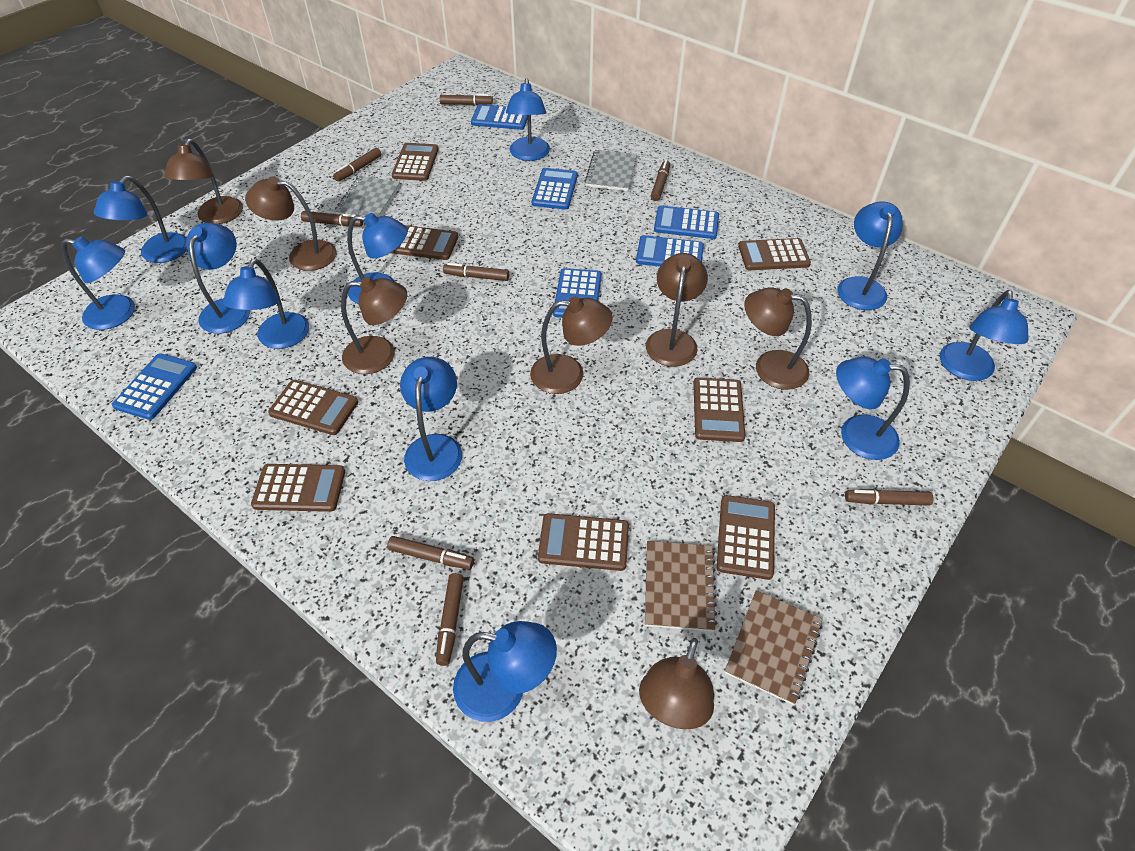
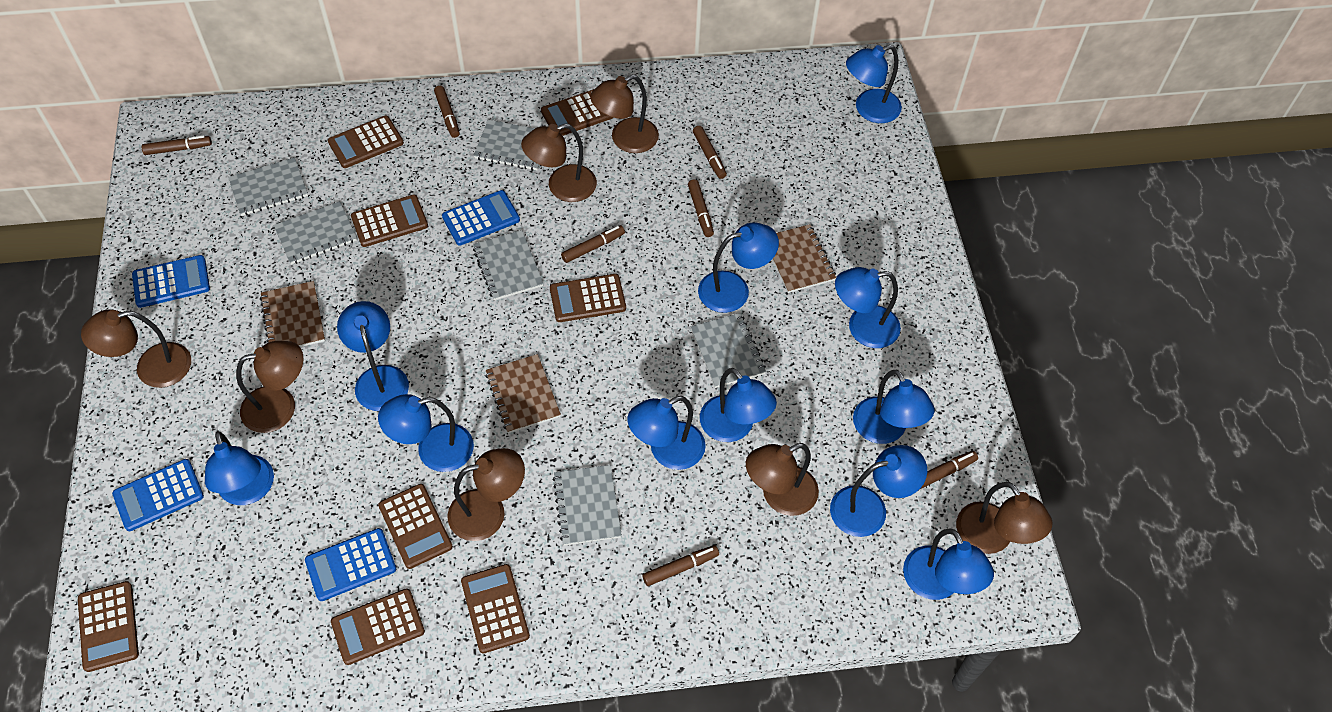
blue calculator: 6 -> 4
brown marker: 8 -> 7
brown notebook: 2 -> 3
grey notebook: 2 -> 6

